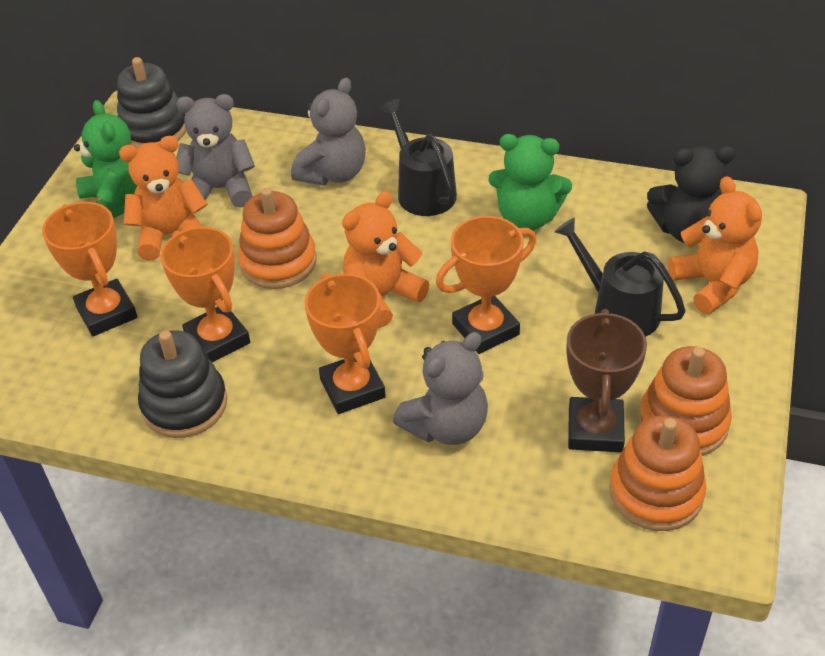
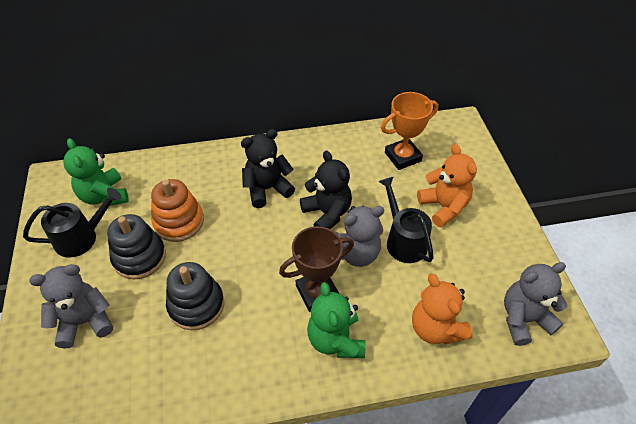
black teddy bear: 1 -> 2
orange stacking toy: 3 -> 1
orange teddy bear: 3 -> 2
orange trophy: 4 -> 1

